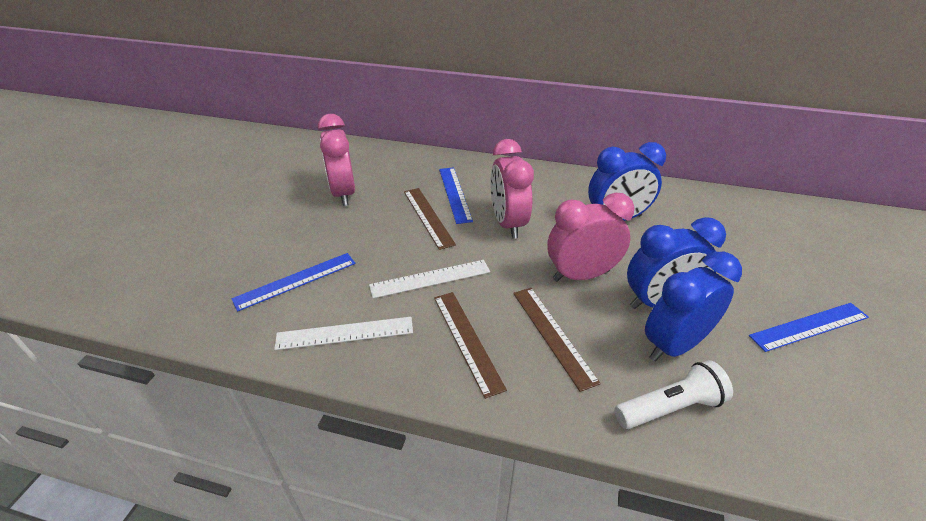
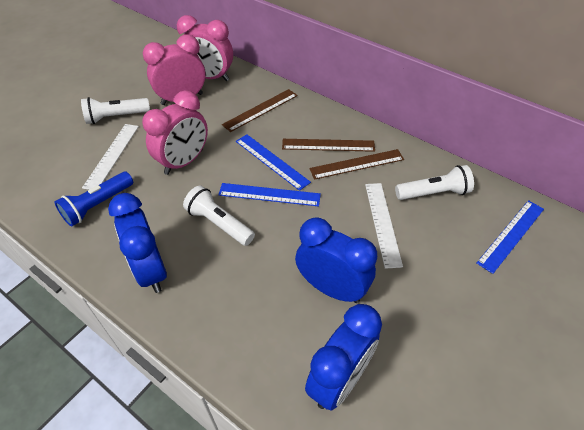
blue flashlight: 0 -> 1
white flashlight: 1 -> 3

